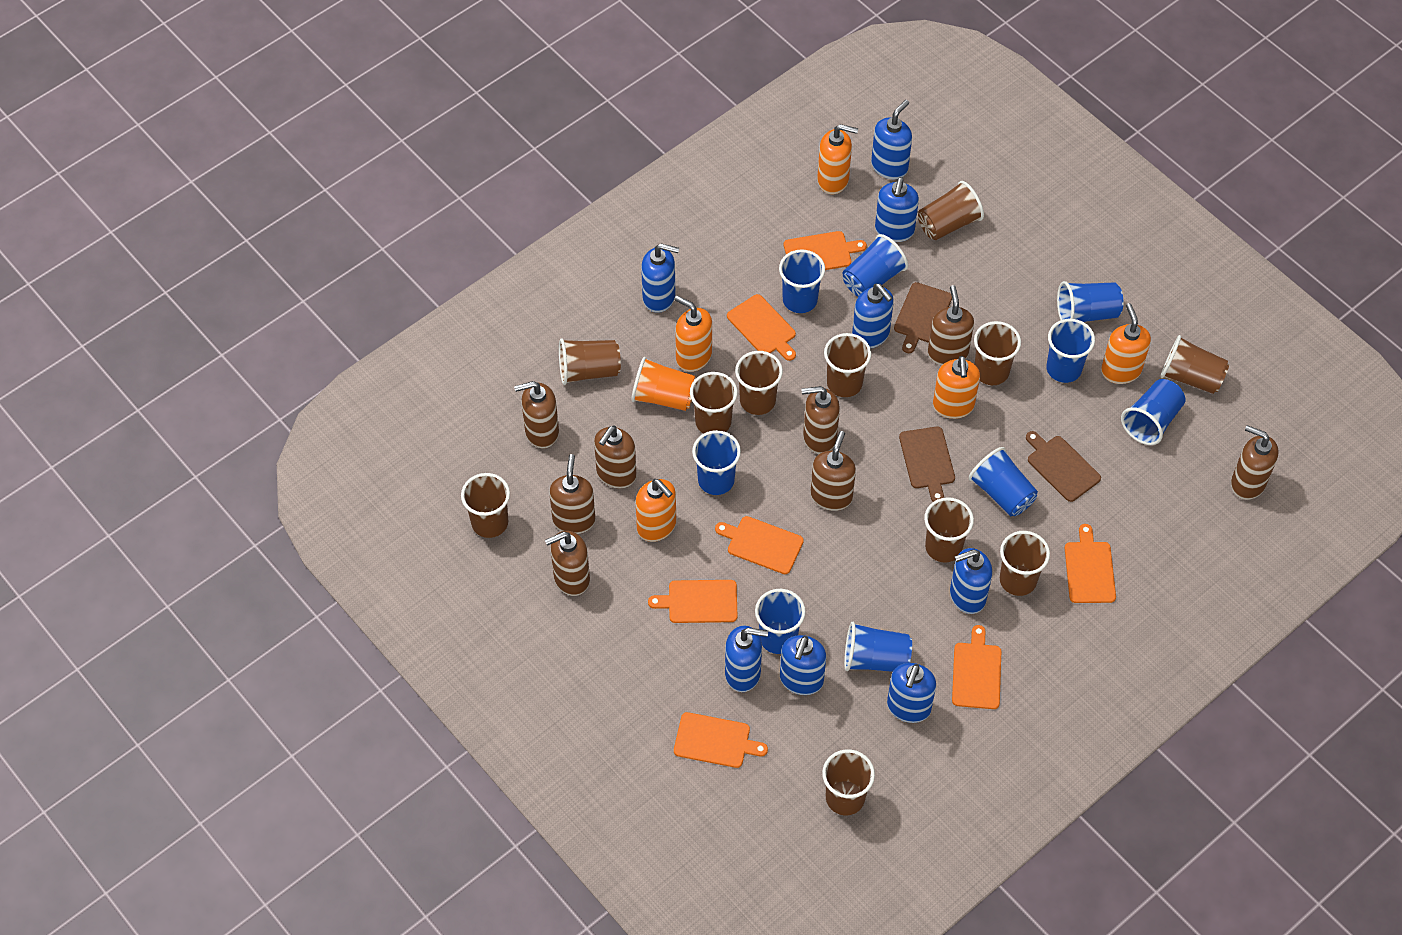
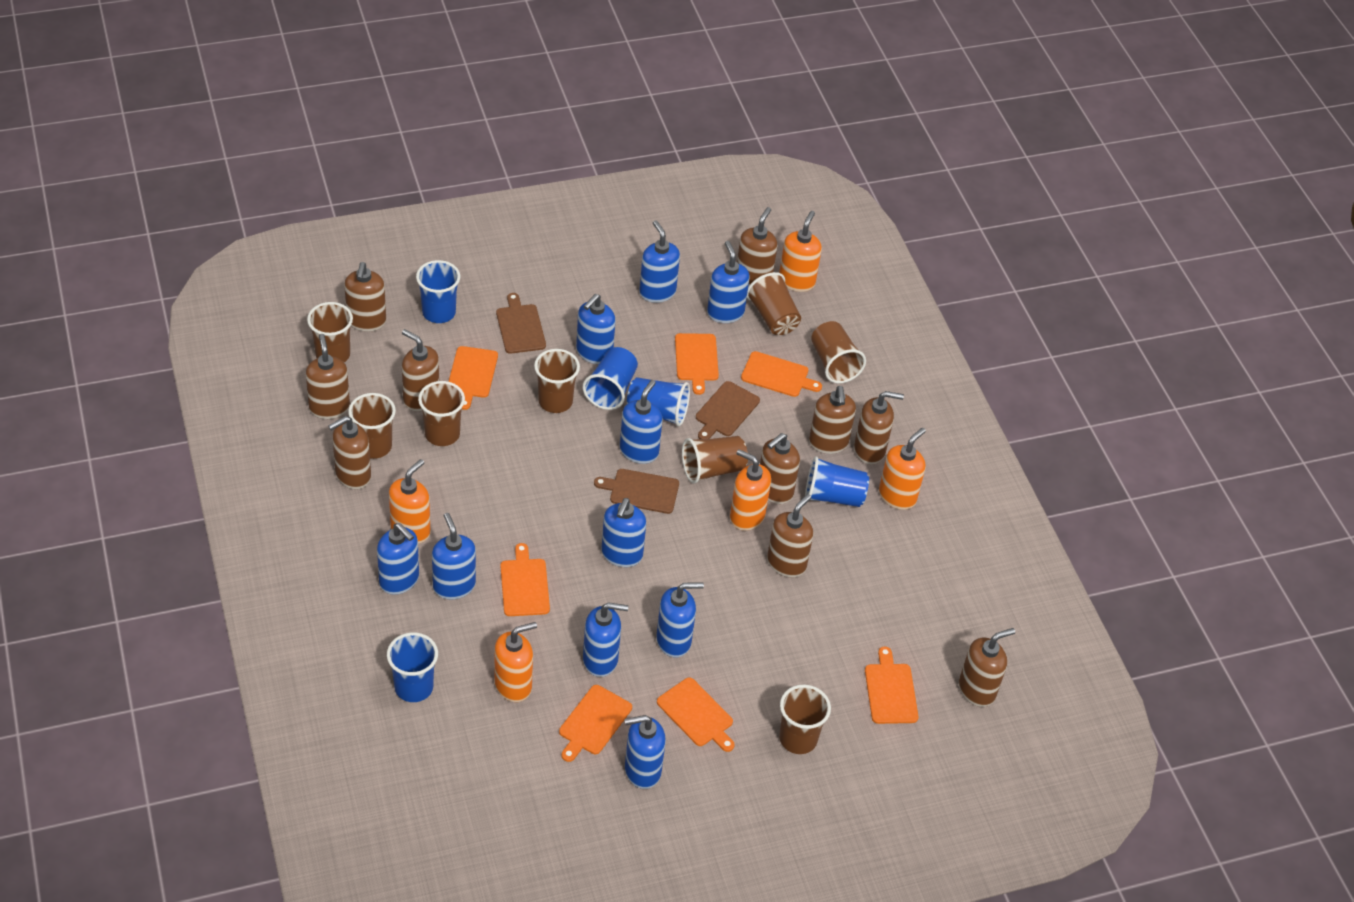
blue cup: 9 -> 5
blue soap dispenser: 8 -> 10
brown cup: 11 -> 8
brown soap dispenser: 8 -> 10
orange cup: 1 -> 0

